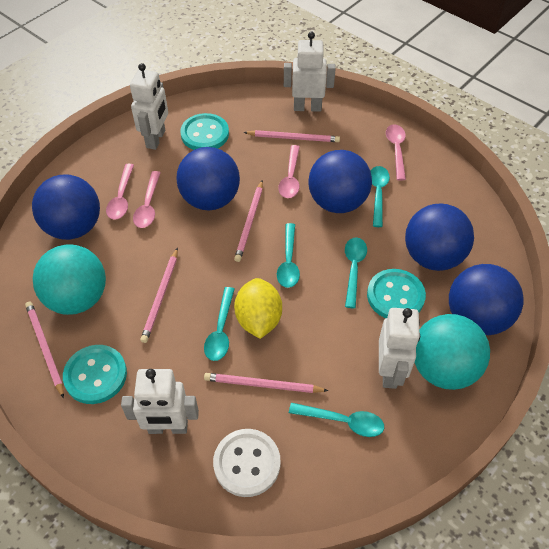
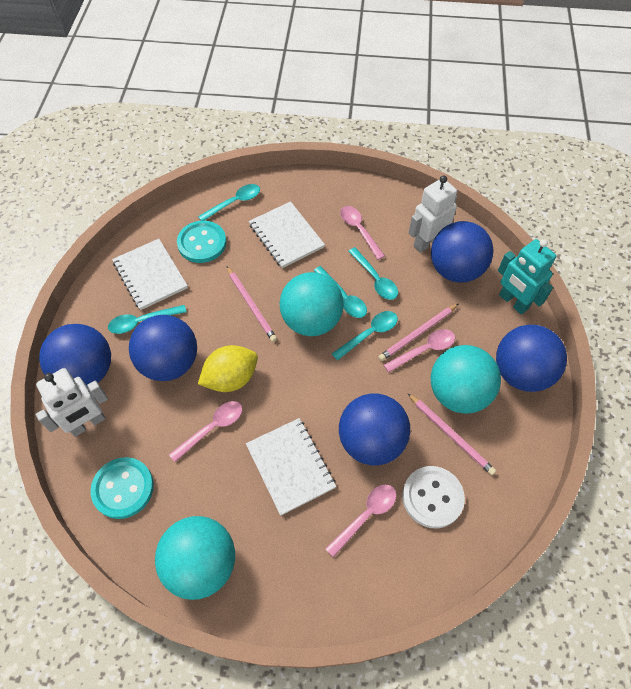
pink pencil: 5 -> 3
turquoise ball: 2 -> 3
turquoise button: 3 -> 2
turquoise robot: 0 -> 1
white notebook: 0 -> 3
white robot: 4 -> 2

